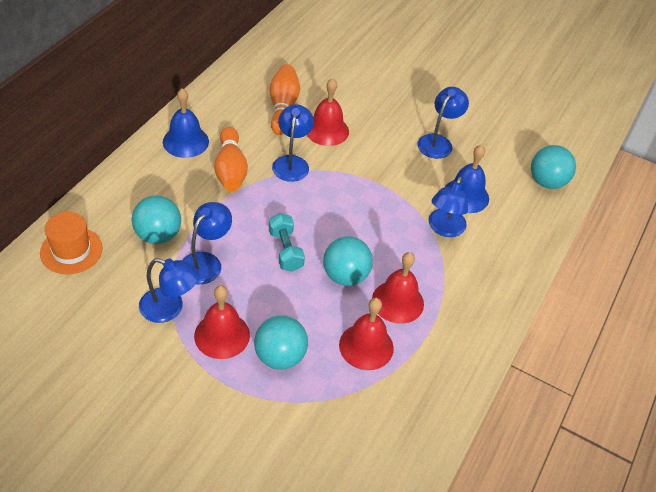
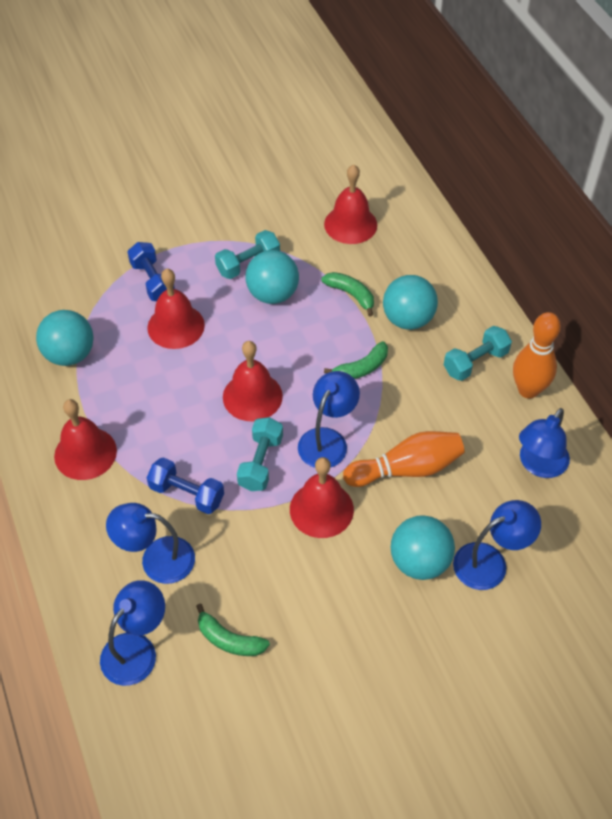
blue bell: 2 -> 0
blue dumbbell: 0 -> 2
green banana: 0 -> 3
orange hat: 1 -> 0
red bell: 4 -> 5
turquoise dumbbell: 1 -> 3

